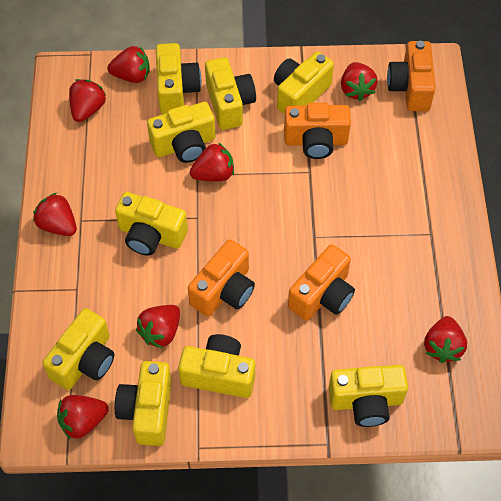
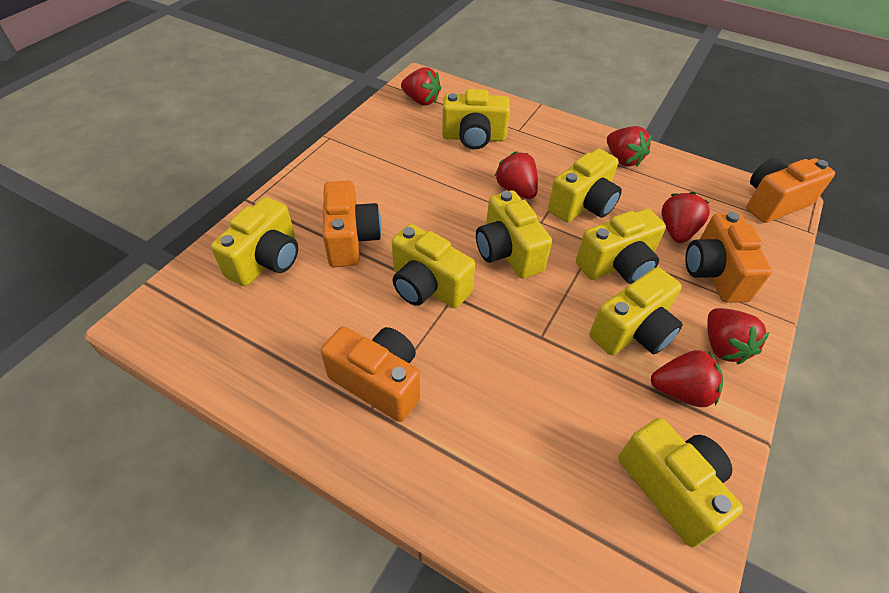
red strawberry: 8 -> 6
yellow camera: 9 -> 8

